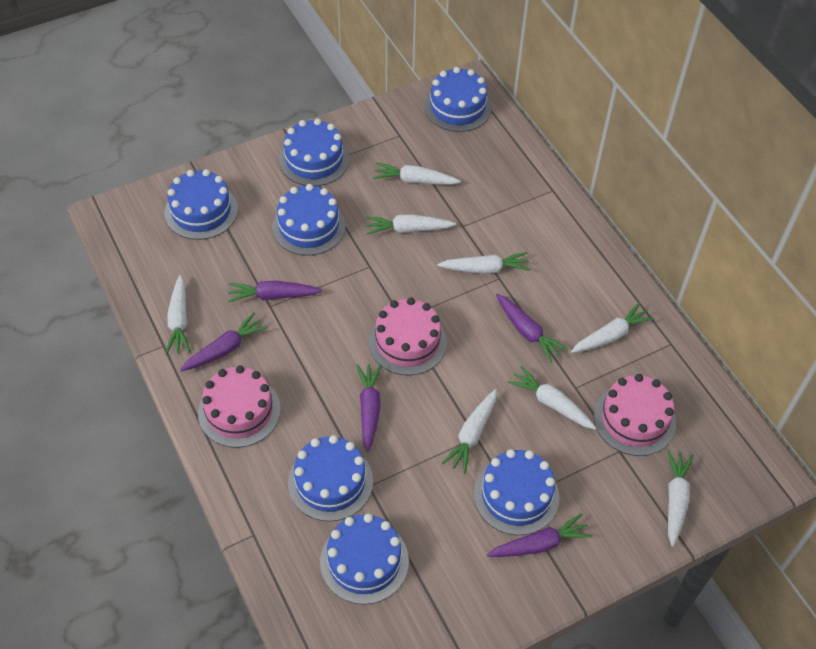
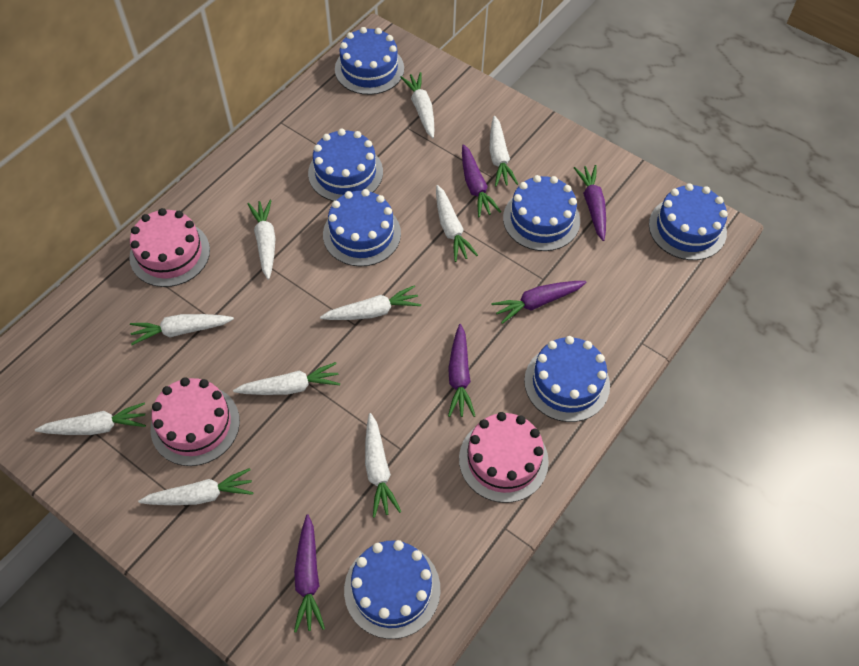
white carrot: 8 -> 10

